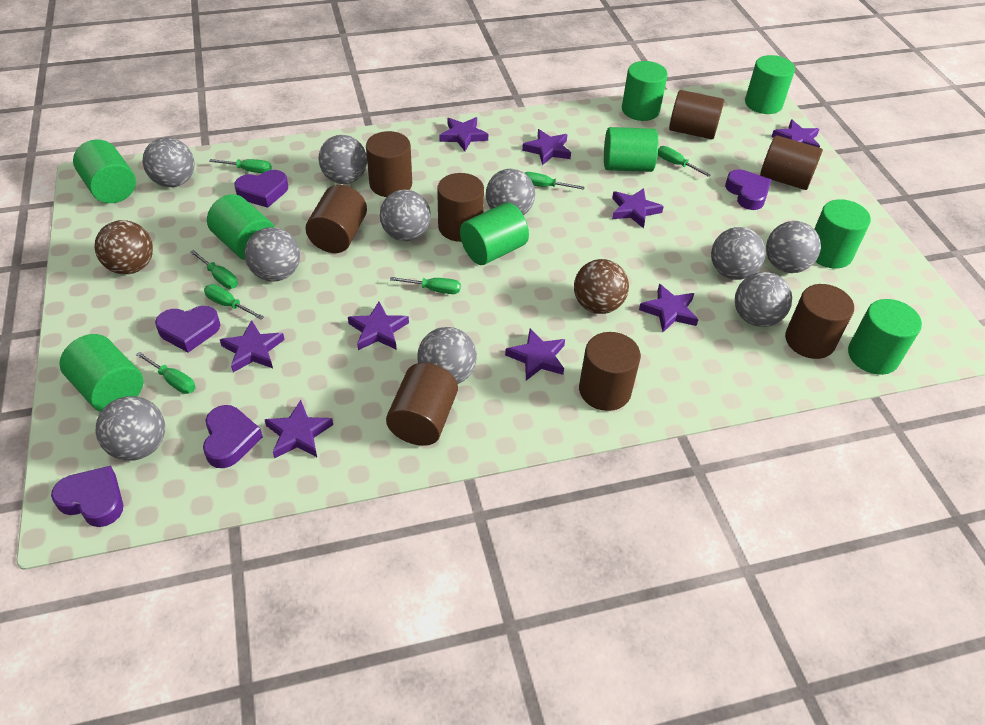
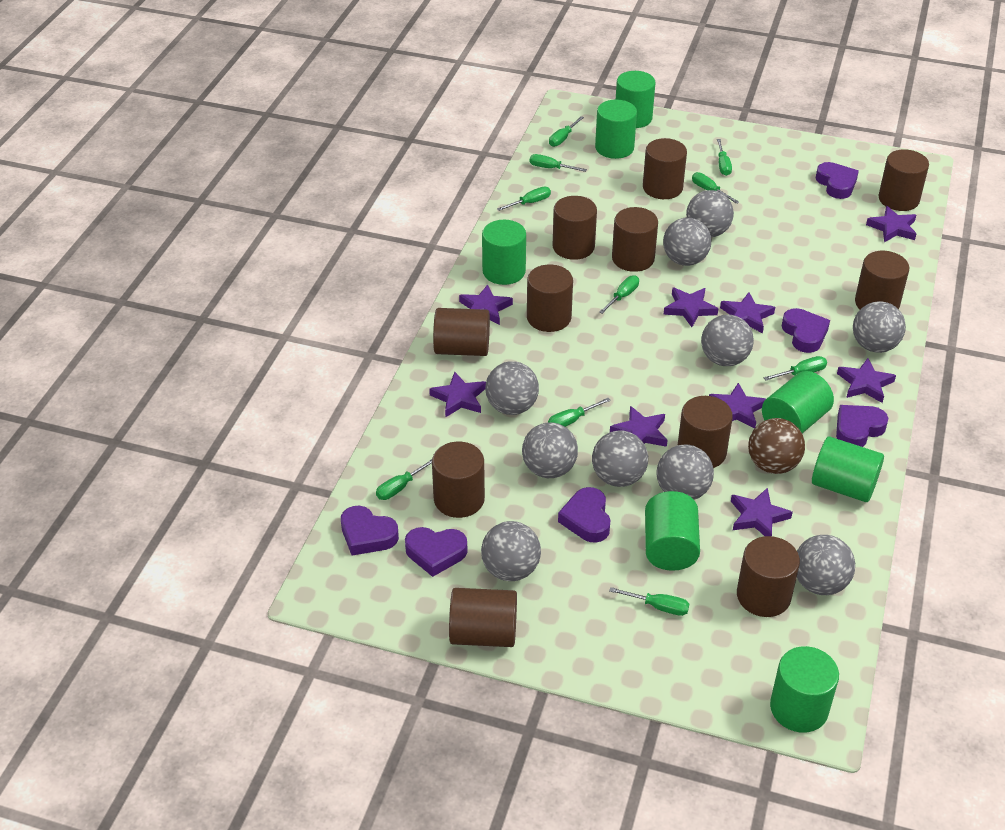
brown ball: 2 -> 1
brown cylinder: 8 -> 11
green cylinder: 9 -> 7
green screwdriver: 7 -> 10
purple heart: 5 -> 6

